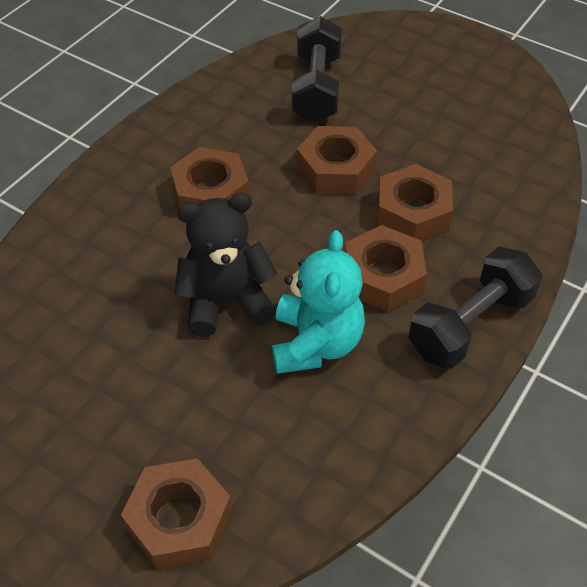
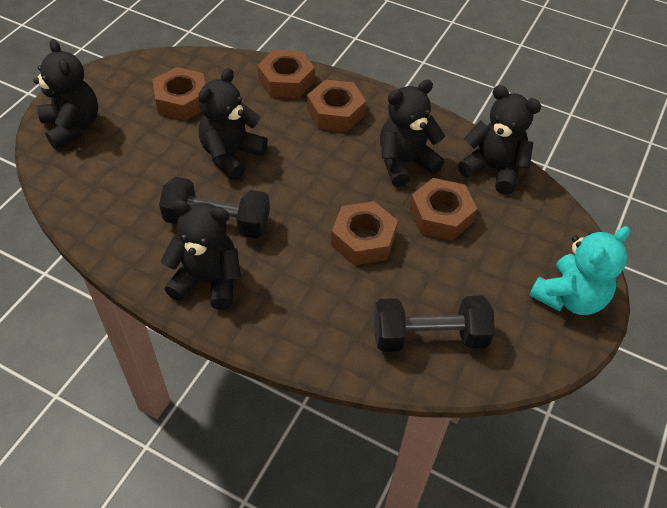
black teddy bear: 1 -> 5

